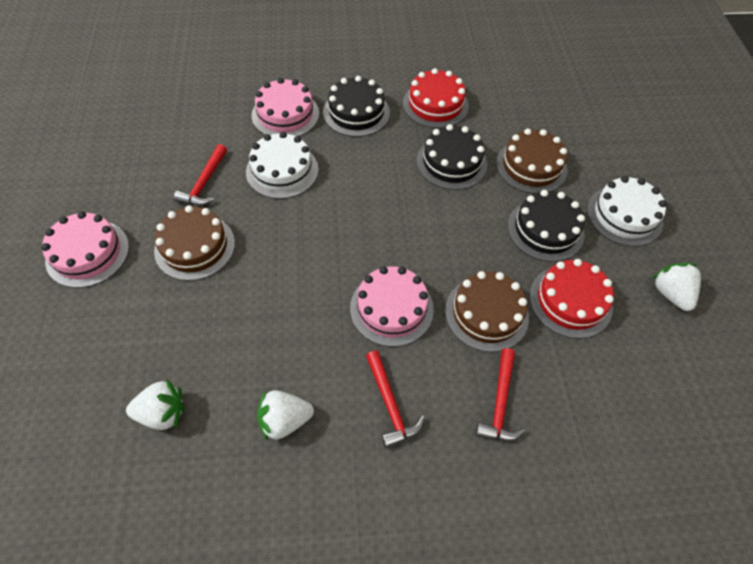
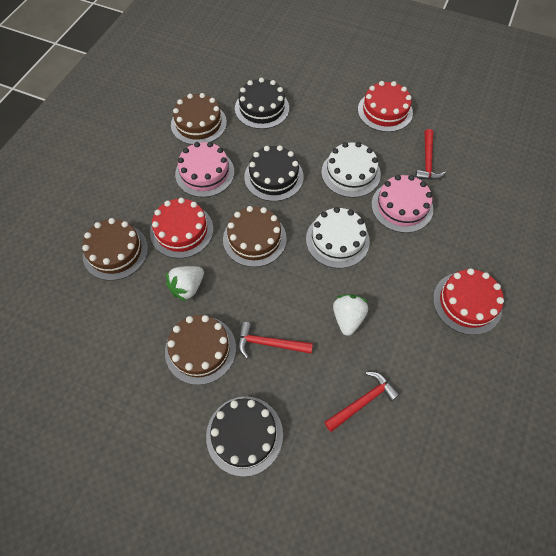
brown cake: 3 -> 4
pink cake: 3 -> 2
red cake: 2 -> 3
white strawberry: 3 -> 2

